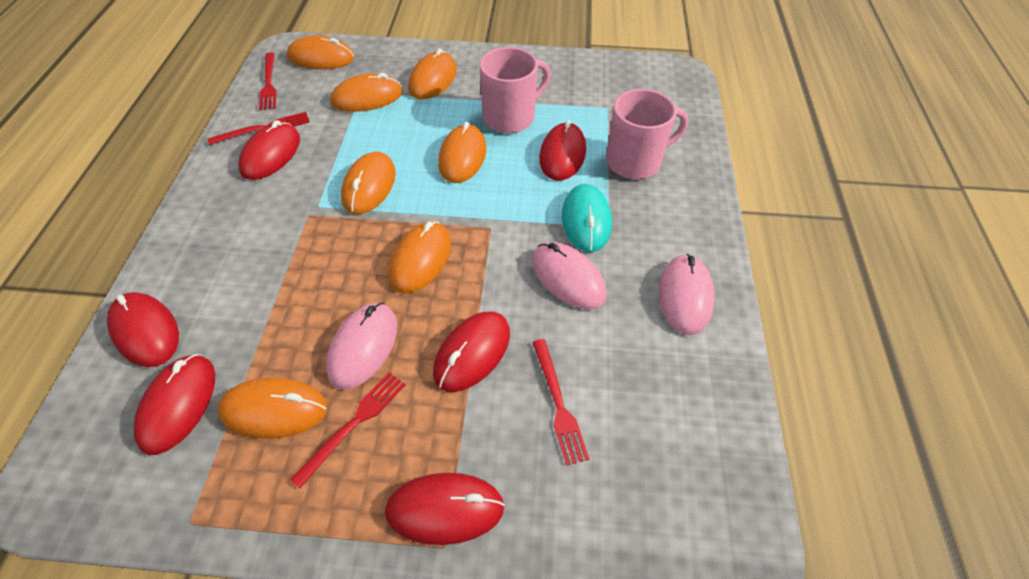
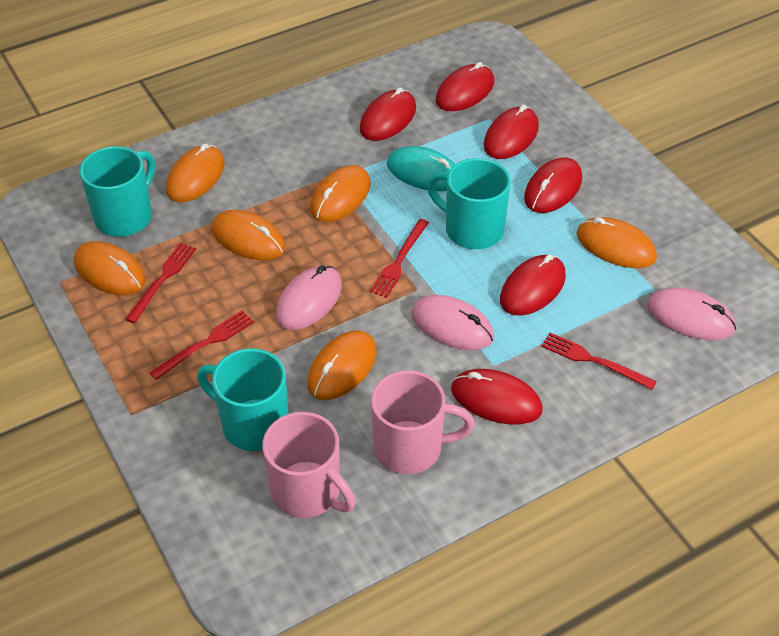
orange mouse: 7 -> 6
turquoise mug: 0 -> 3

